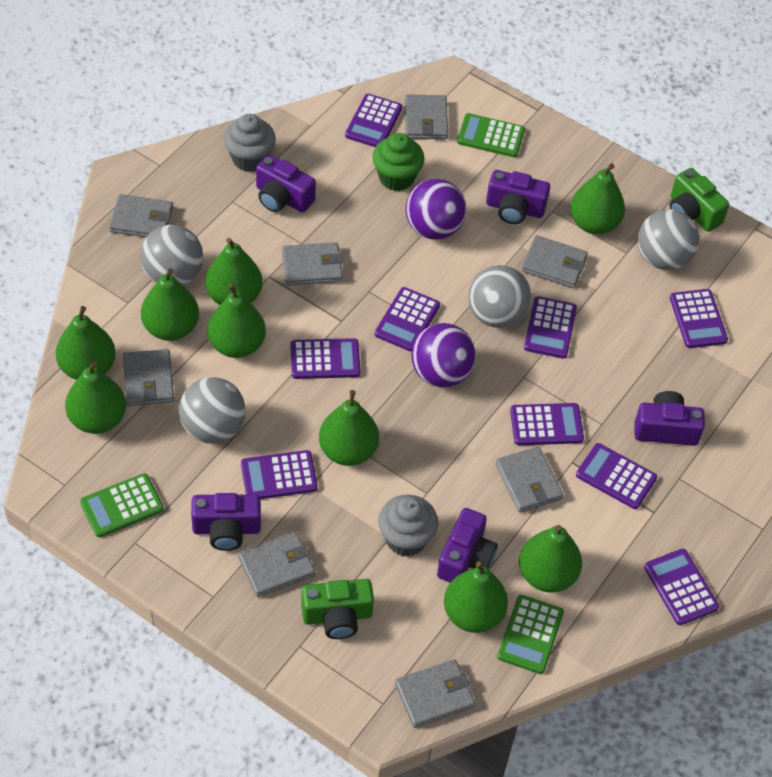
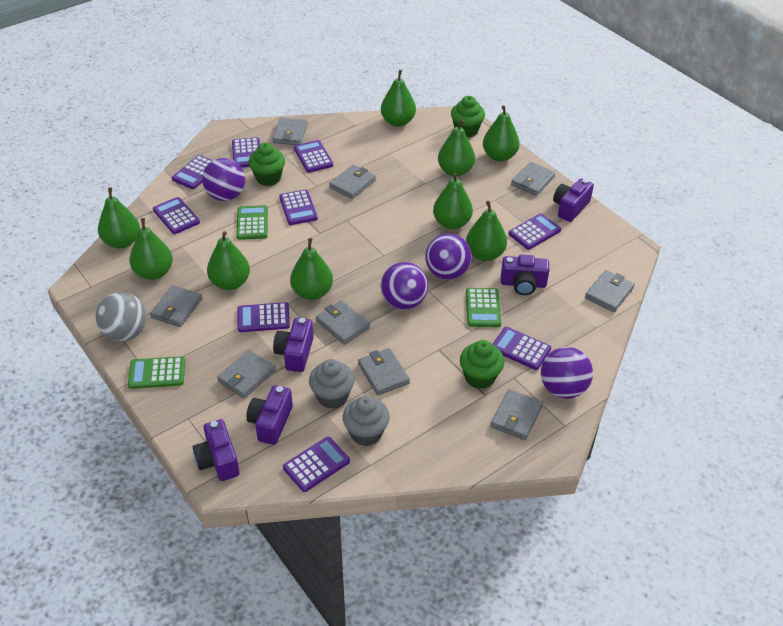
green camera: 2 -> 0
green cupcake: 1 -> 3
grey ball: 4 -> 1
grey wallet: 8 -> 9
purple ball: 2 -> 4

